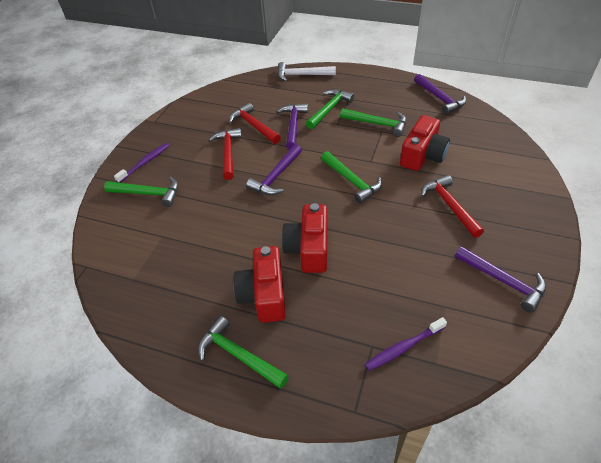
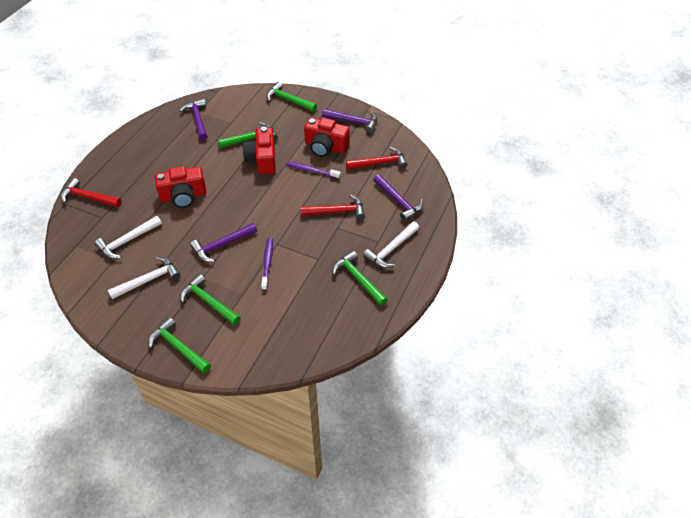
white hammer: 1 -> 3

